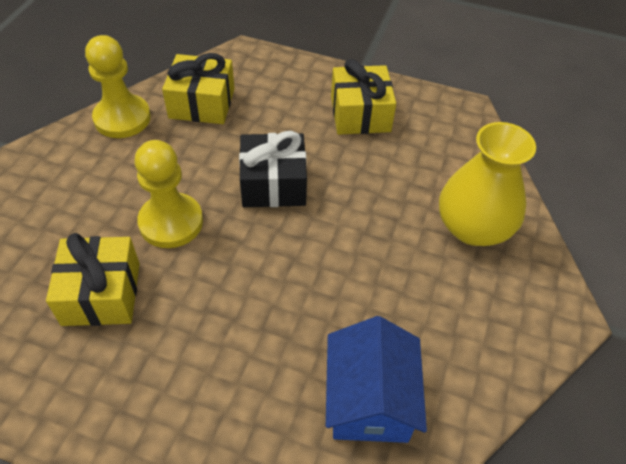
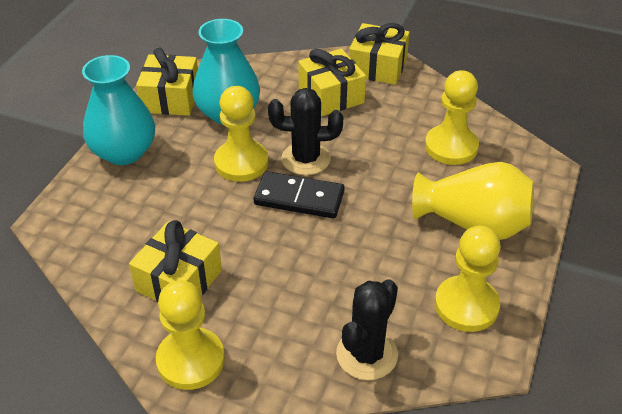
black cactus: 0 -> 2
black domino: 0 -> 1
black gift: 1 -> 0
blue house: 1 -> 0
turquoise vase: 0 -> 2
yellow gift: 3 -> 4
yellow pawn: 2 -> 4

